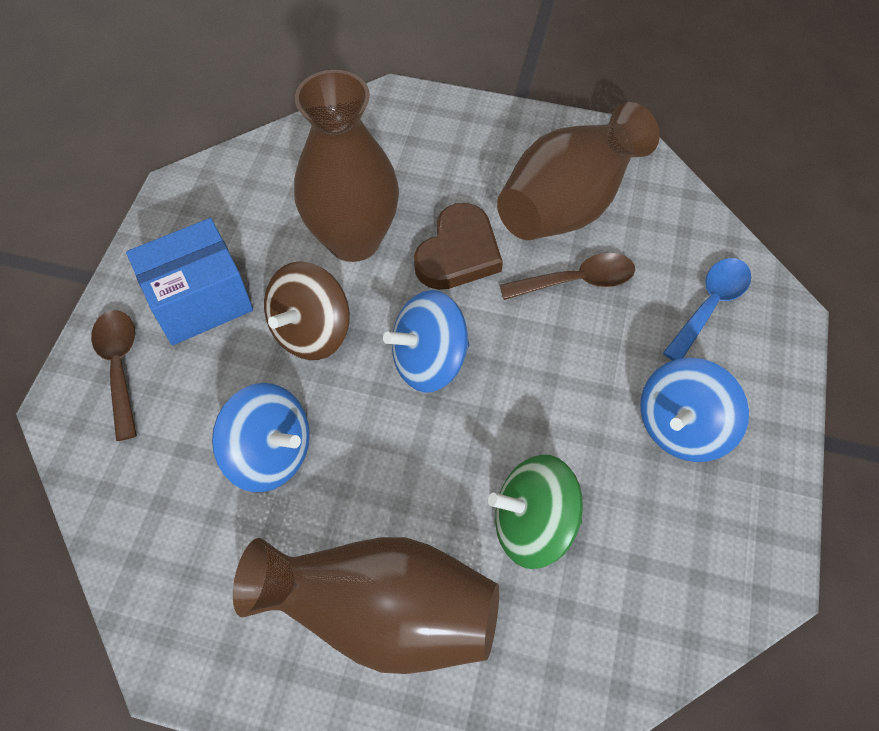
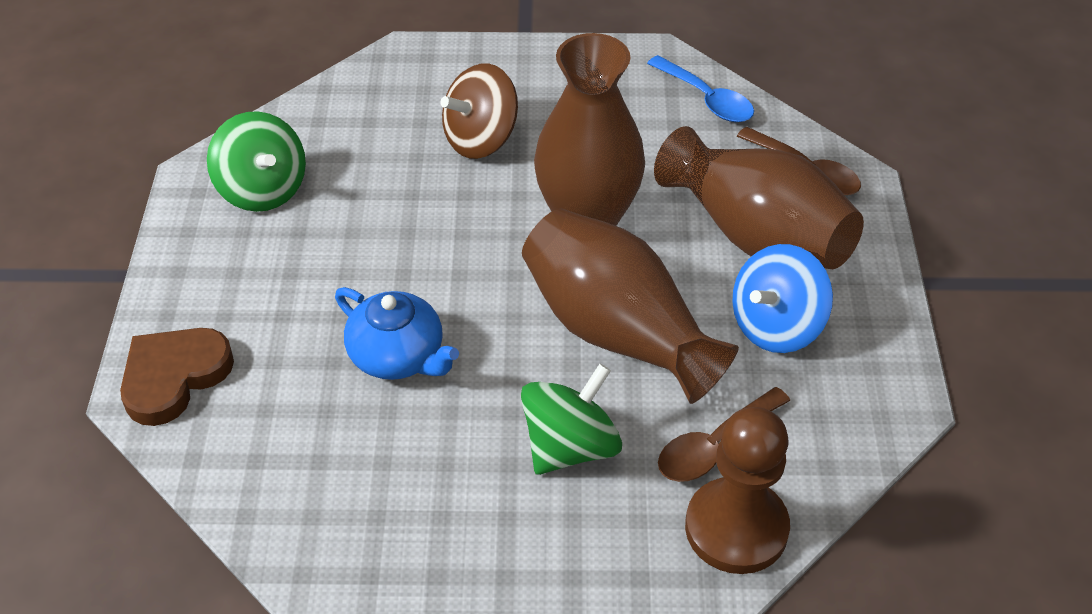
blue box: 1 -> 0
blue spinning top: 3 -> 1
blue teapot: 0 -> 1
brown pawn: 0 -> 1
green spinning top: 1 -> 2

